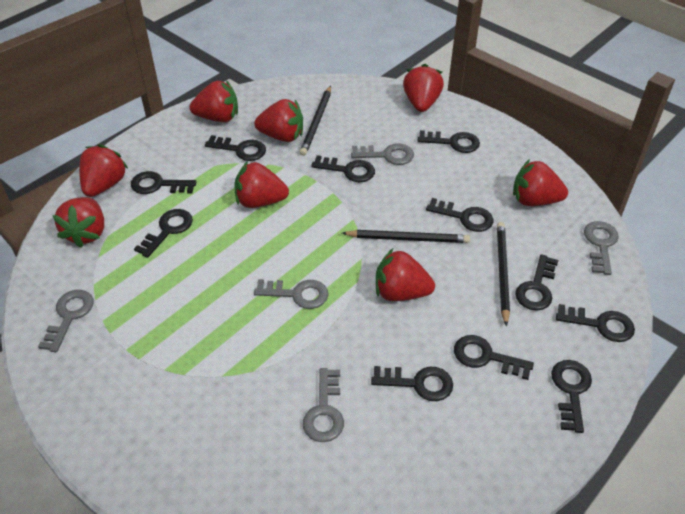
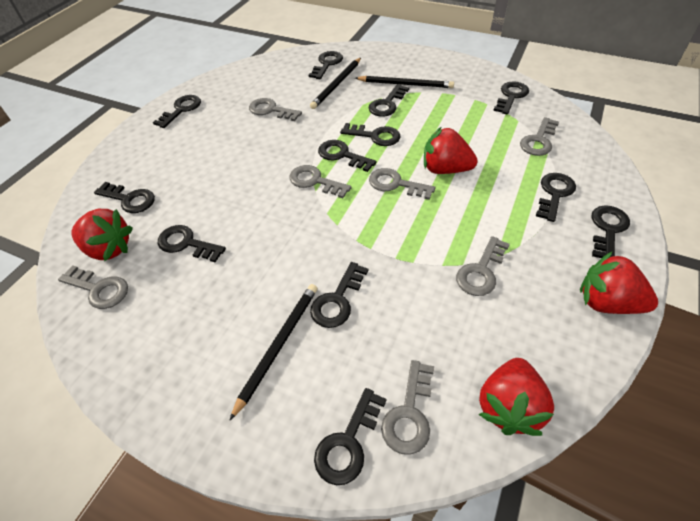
black key: 11 -> 12
grey key: 5 -> 7
red strawberry: 8 -> 4

